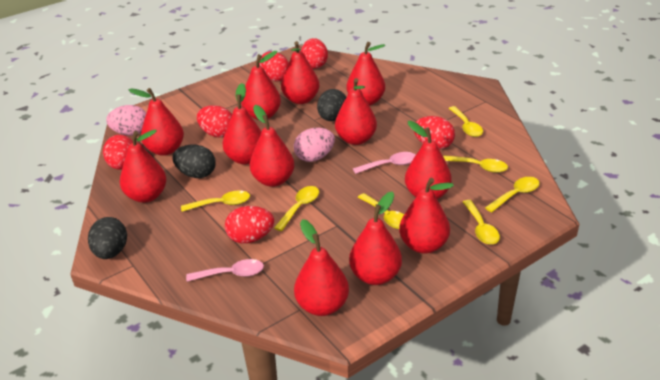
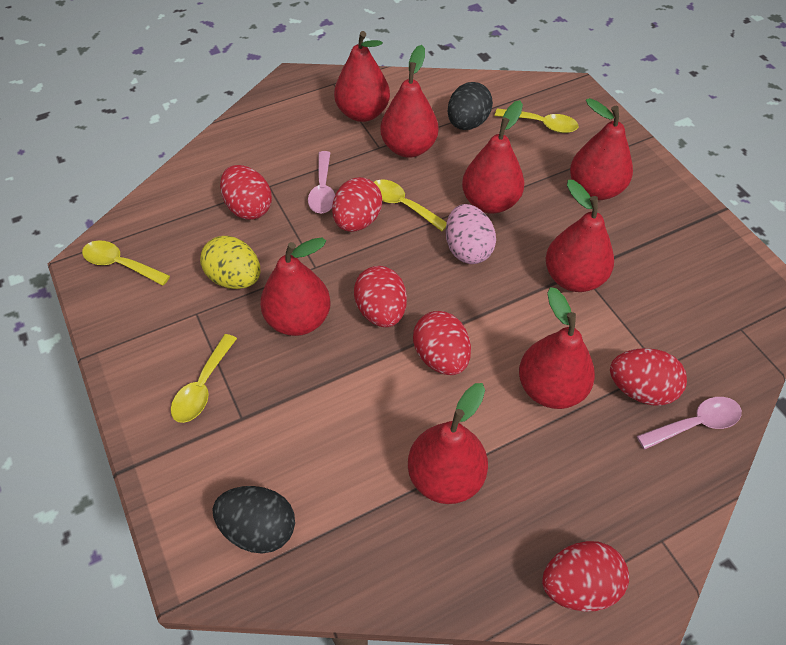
black egg: 3 -> 2
pink egg: 2 -> 1
red pear: 12 -> 8
yellow egg: 0 -> 1
yellow spoon: 7 -> 4

